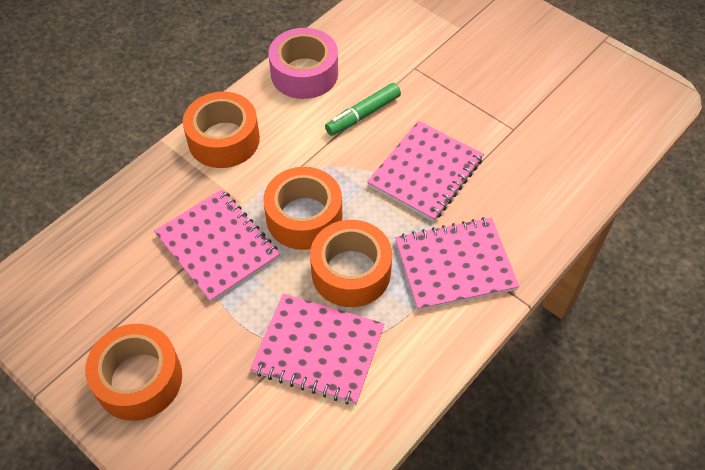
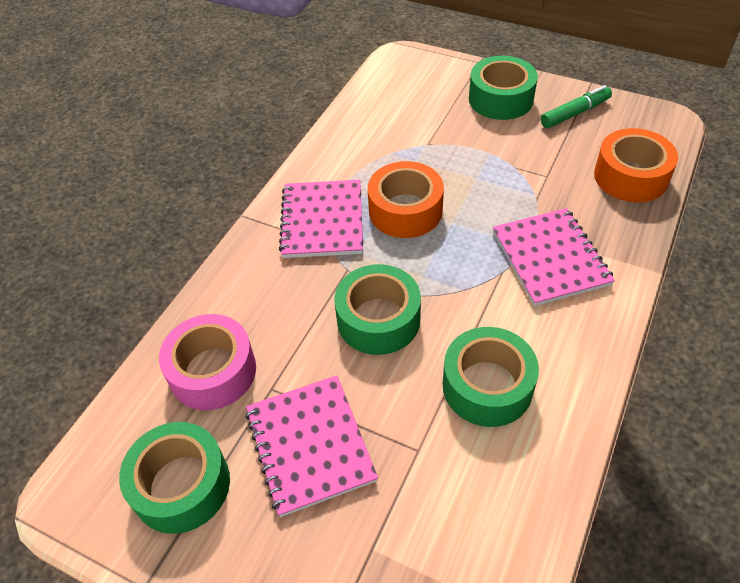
green tape: 0 -> 4
orange tape: 4 -> 2
pink notebook: 4 -> 3

